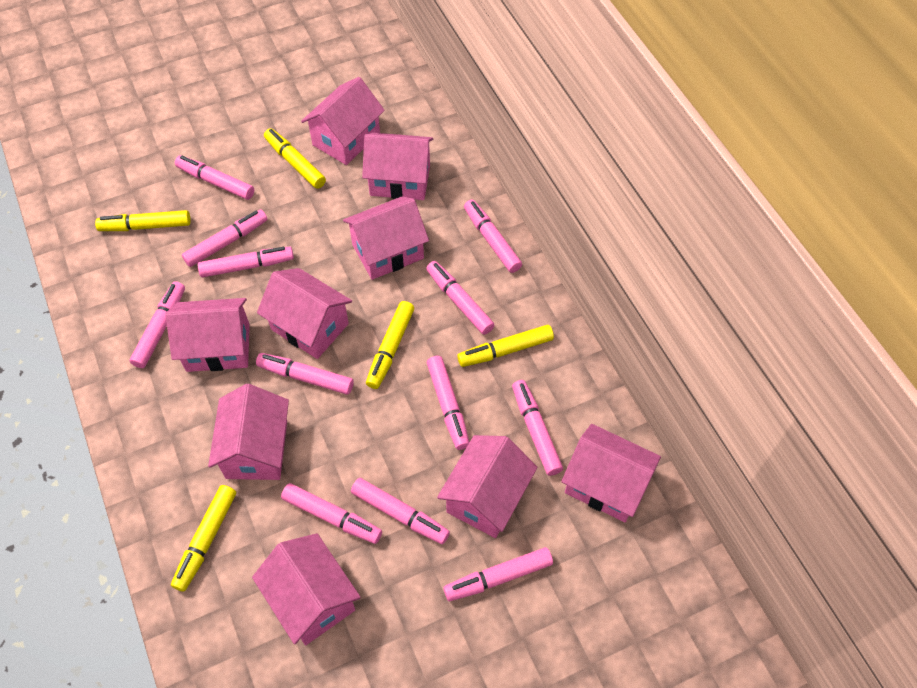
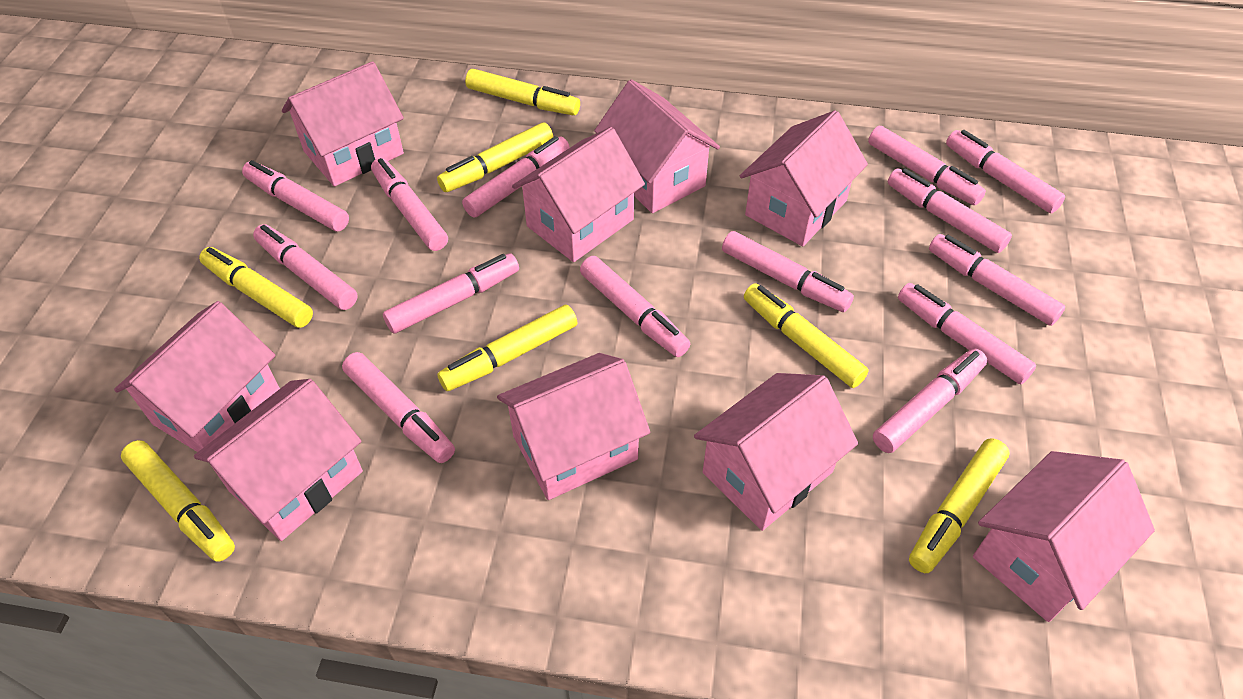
pink marker: 12 -> 14
yellow marker: 5 -> 7

